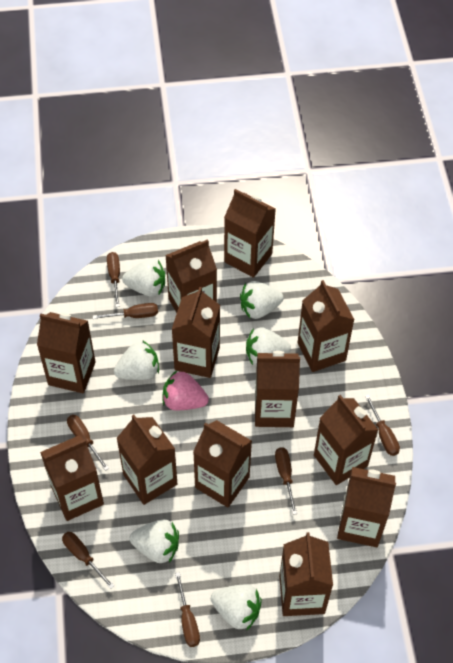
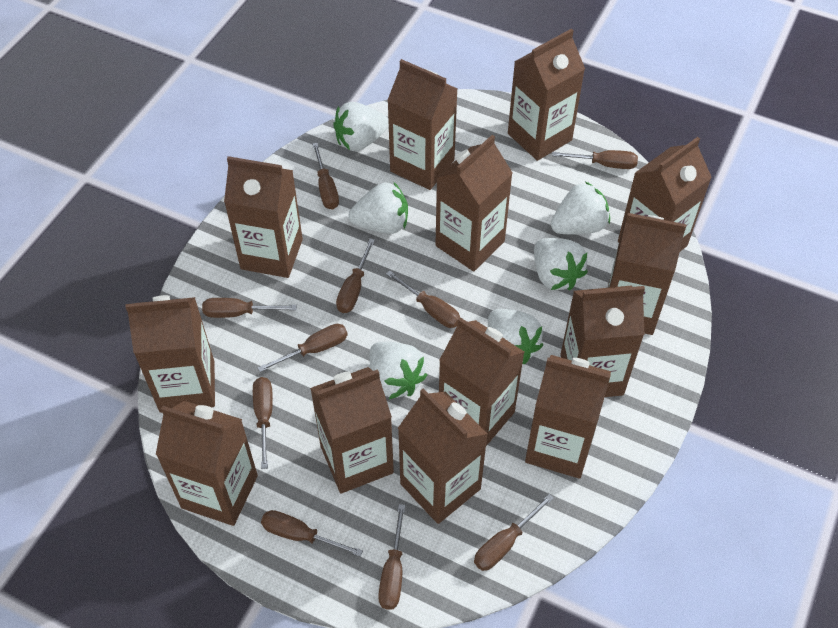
brown carton: 12 -> 13
brown screwdriver: 7 -> 10
pink strawberry: 1 -> 0

